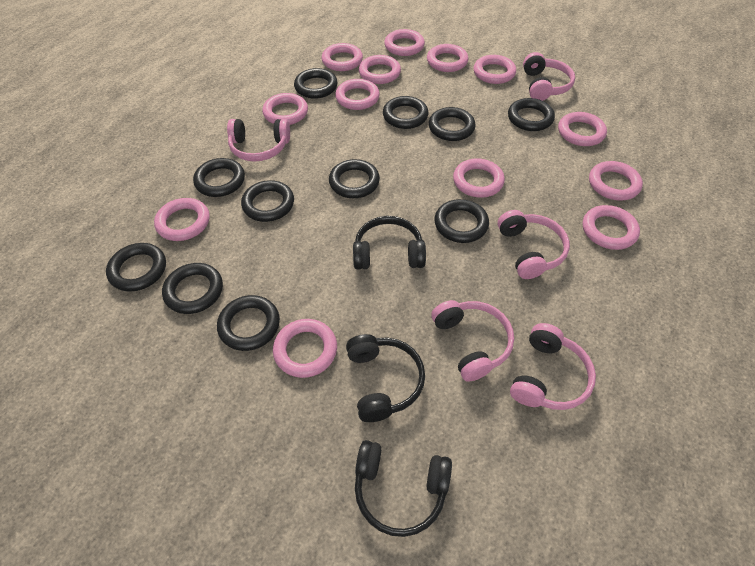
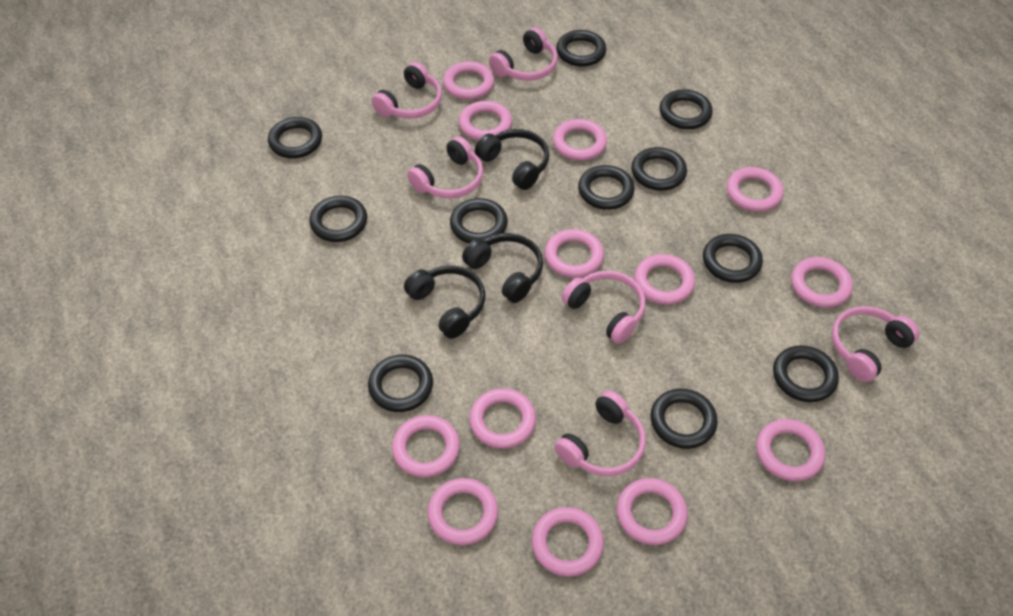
pink headphones: 5 -> 6

